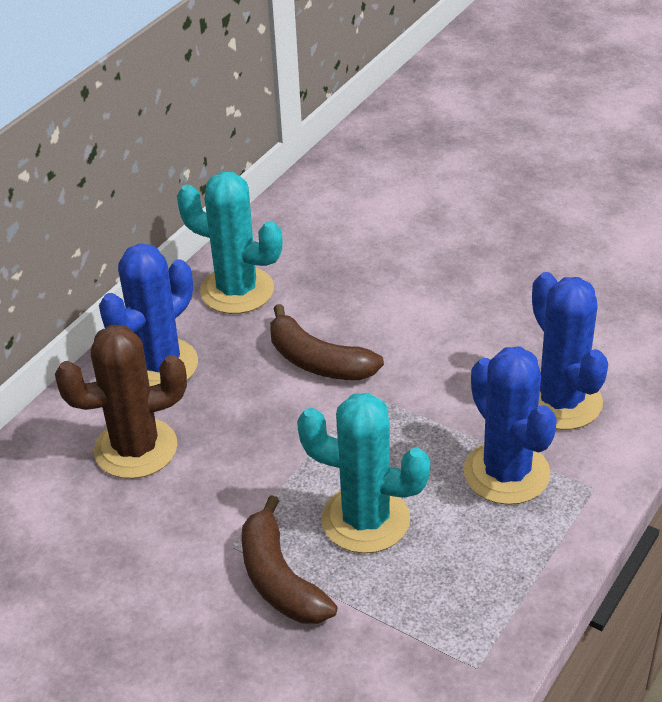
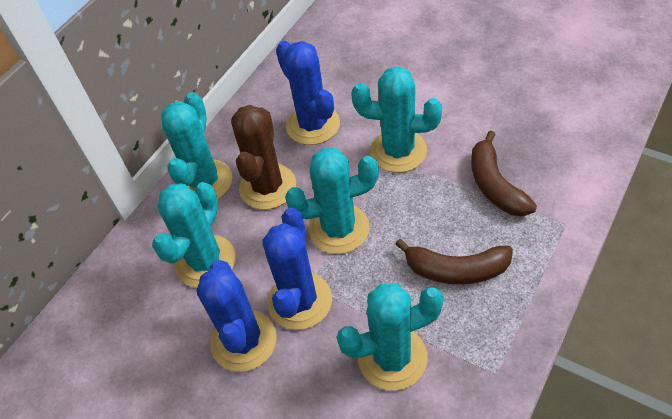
turquoise cactus: 2 -> 5

